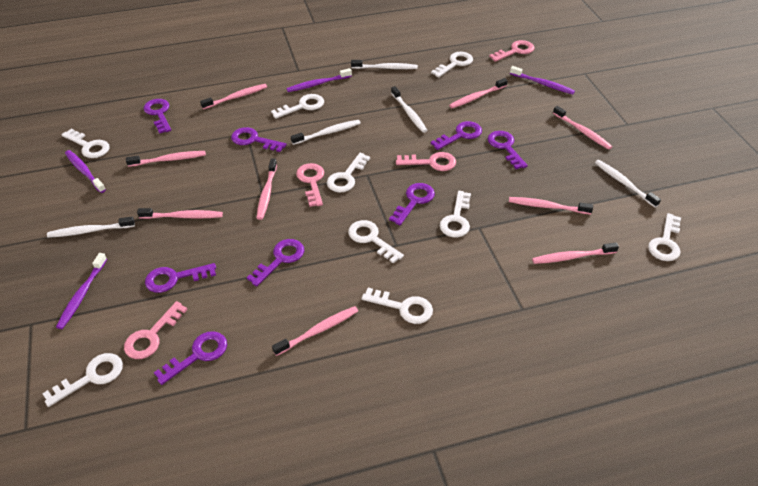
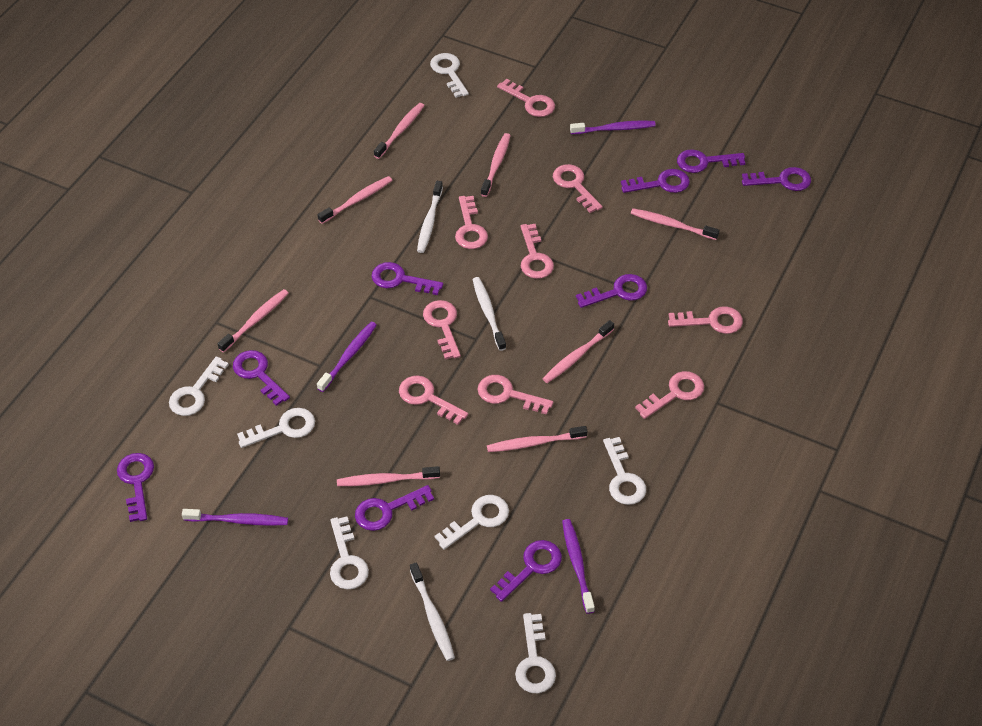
pink key: 4 -> 9
pink toothbrush: 9 -> 8
purple key: 8 -> 9
white key: 9 -> 7
white toothbrush: 5 -> 3

